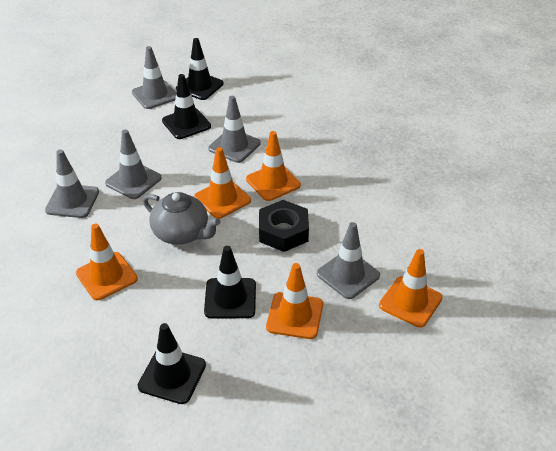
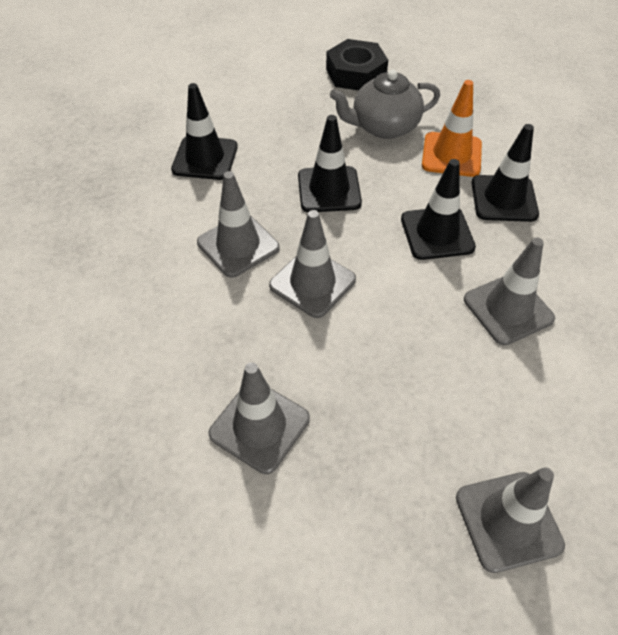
orange traffic cone: 5 -> 1

